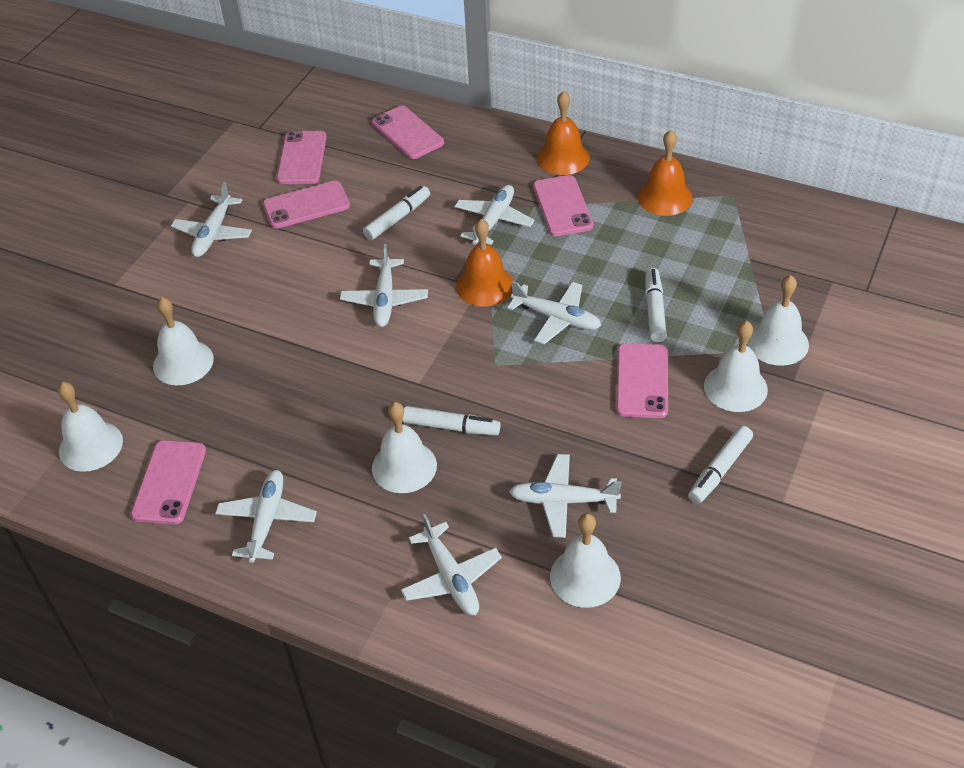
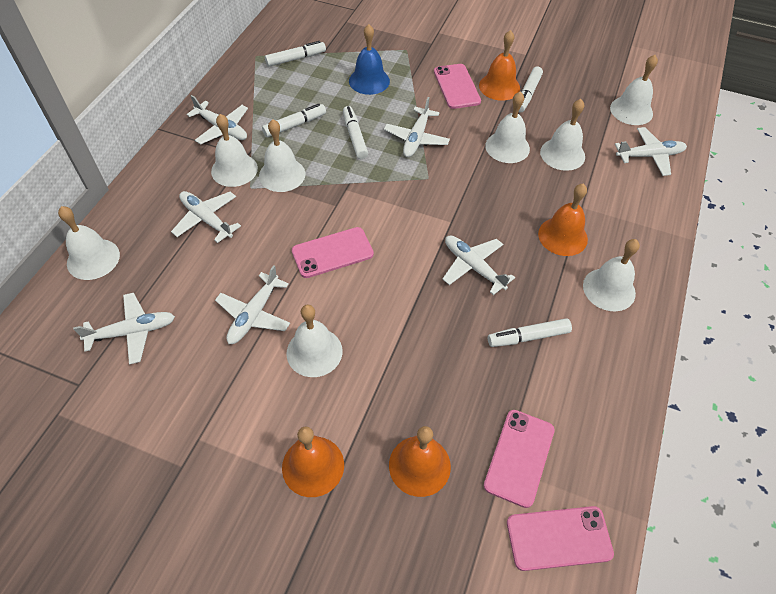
blue bell: 0 -> 1
orange bell: 3 -> 4
pink phone: 6 -> 4
white bell: 6 -> 8
white marker: 4 -> 5

